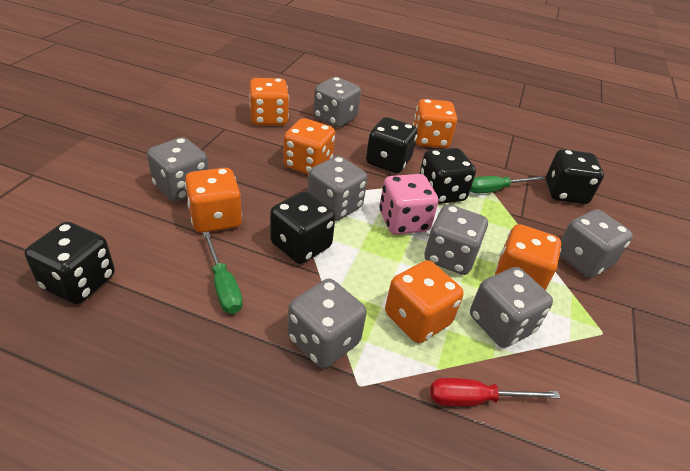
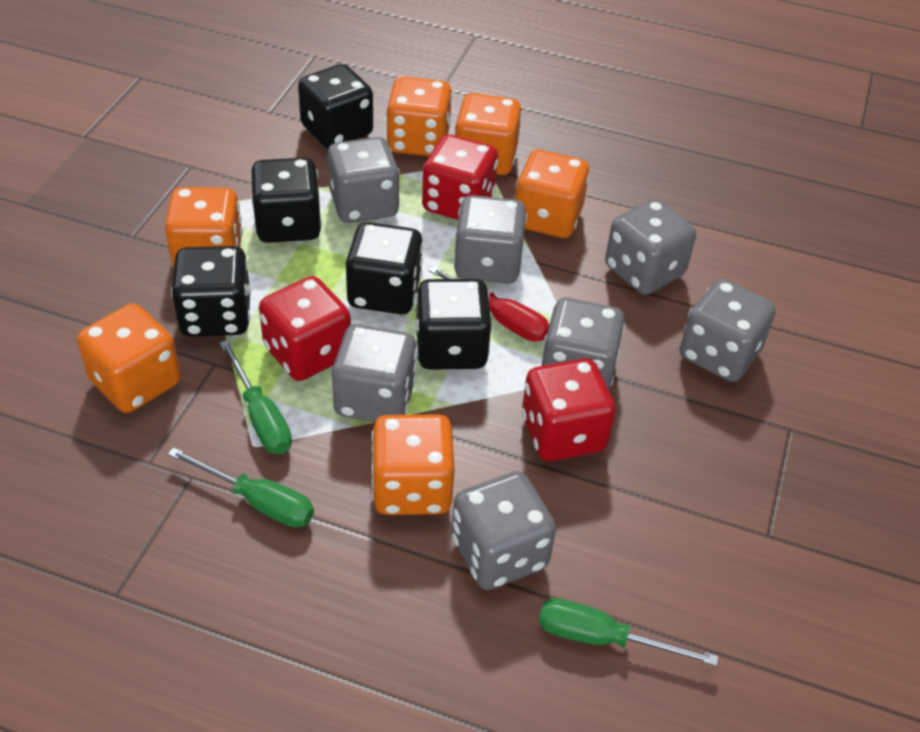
green screwdriver: 2 -> 3
pink dice: 1 -> 0
red dice: 0 -> 3

